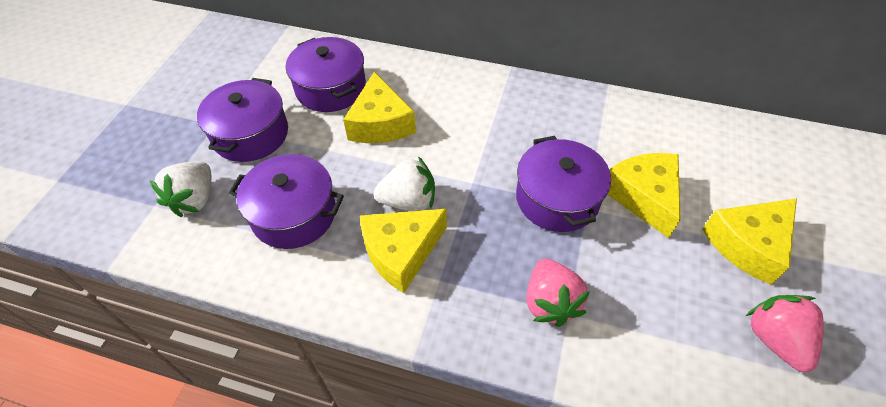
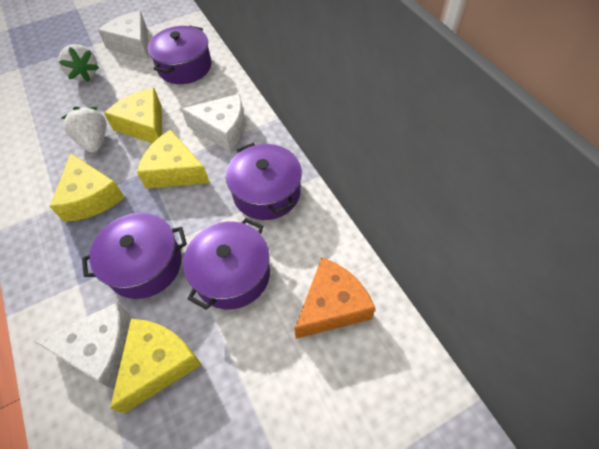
orange cheese: 0 -> 1
pink strawberry: 2 -> 0
white cheese: 0 -> 3

